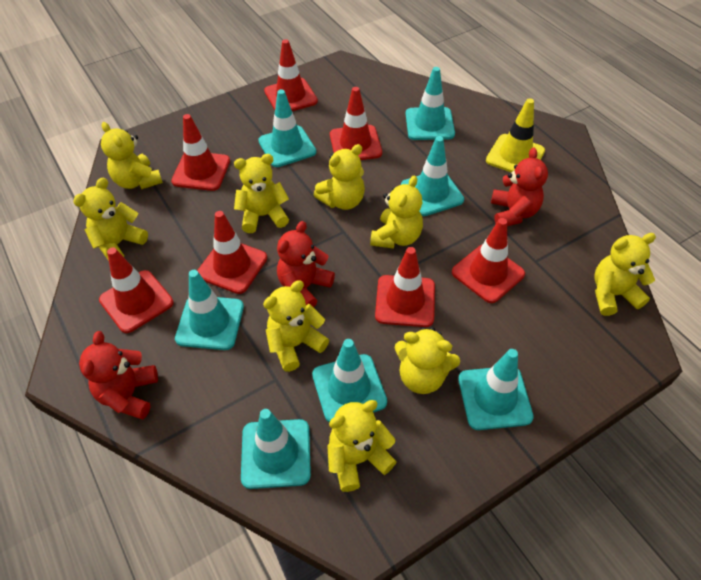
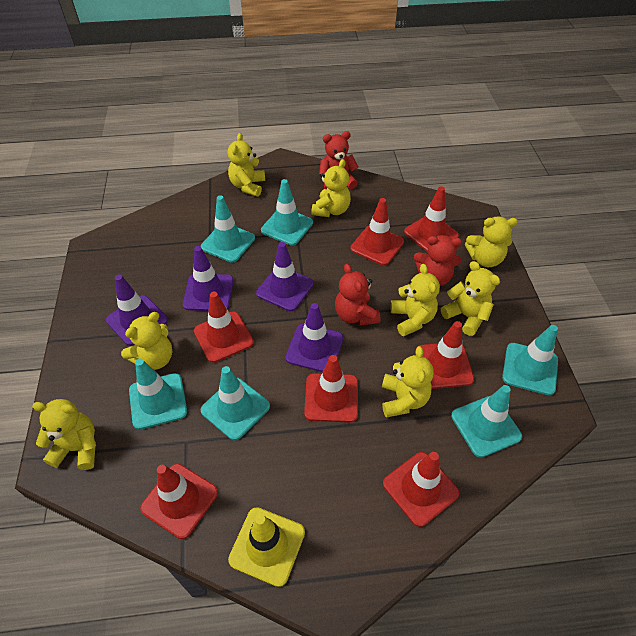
purple traffic cone: 0 -> 4
turquoise traffic cone: 7 -> 6
yellow teddy bear: 9 -> 8

